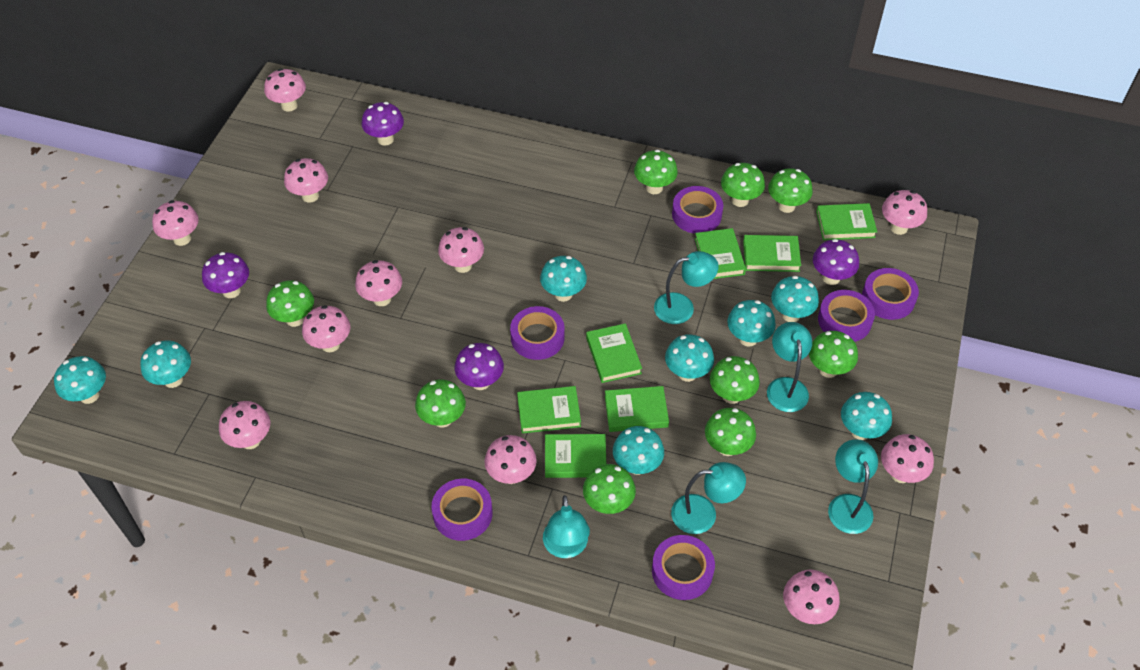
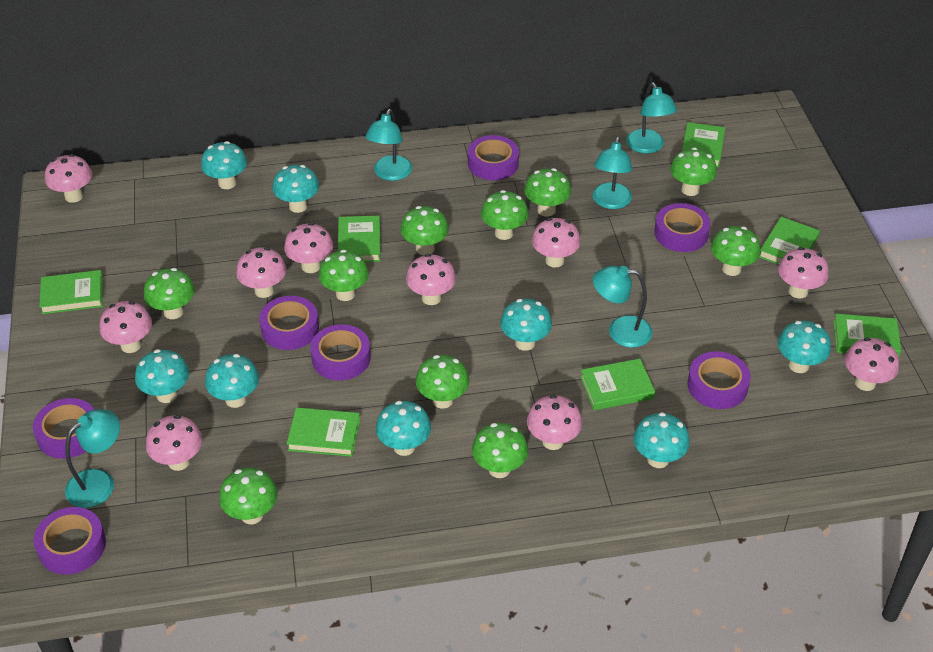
green mushroom: 9 -> 10
pink mushroom: 11 -> 10
purple mushroom: 4 -> 0
purple tape: 6 -> 7

